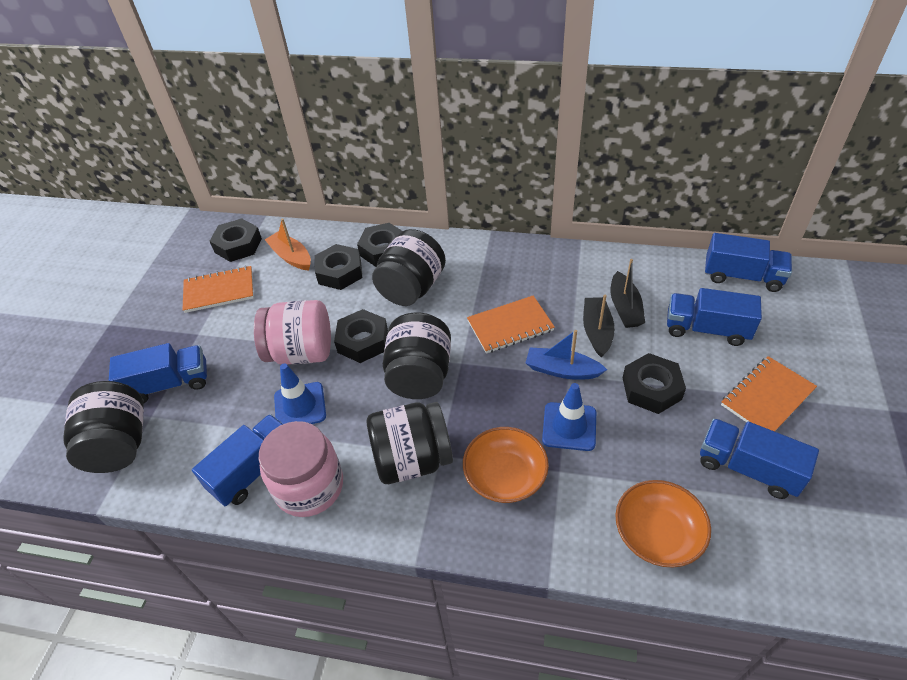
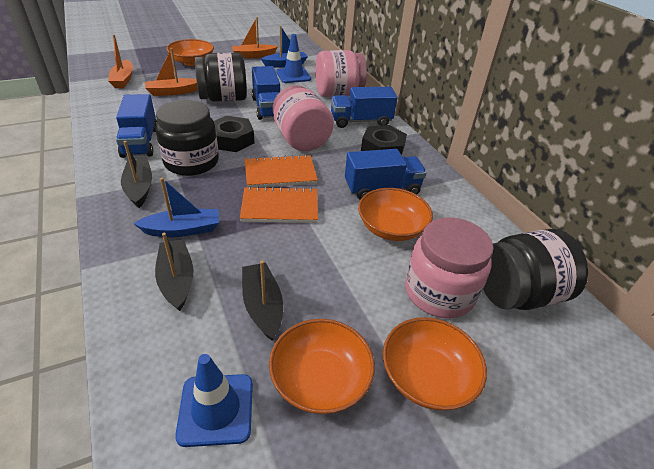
black boat: 2 -> 3
black jar: 4 -> 3
black nut: 5 -> 2
blue boat: 1 -> 2
blue truck: 5 -> 4
orange boat: 1 -> 3
orange bowl: 2 -> 4
orange notebook: 3 -> 2
pink jar: 2 -> 3

